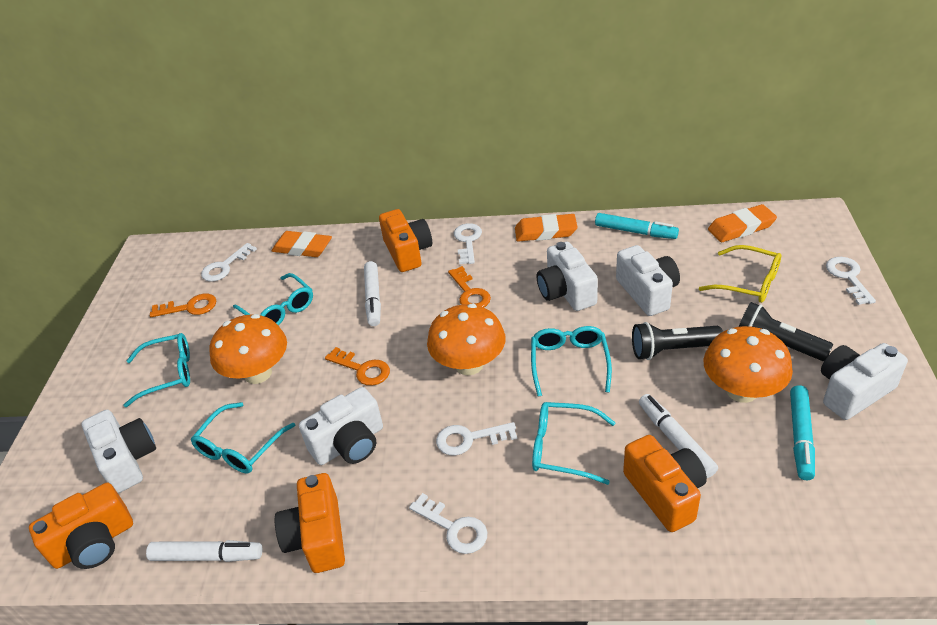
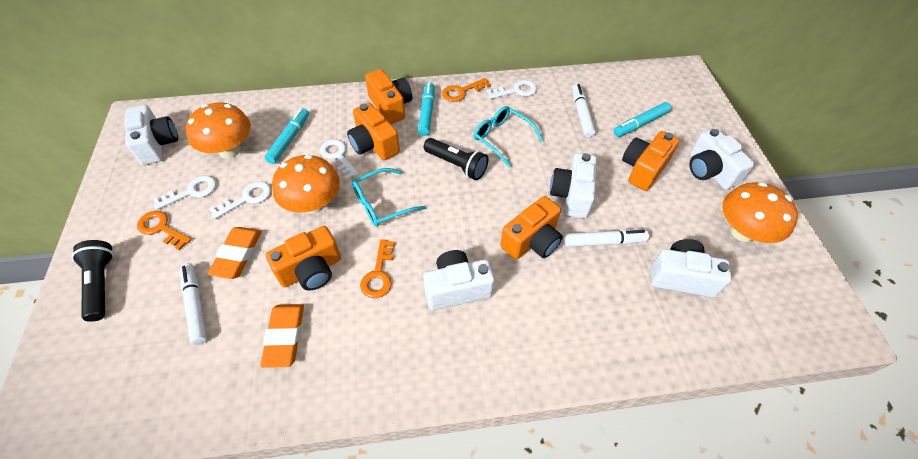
orange camera: 4 -> 5
orange eraser: 3 -> 2
turquoise glasses: 5 -> 2
turquoise marker: 2 -> 3
white key: 5 -> 4
yellow glasses: 1 -> 0

